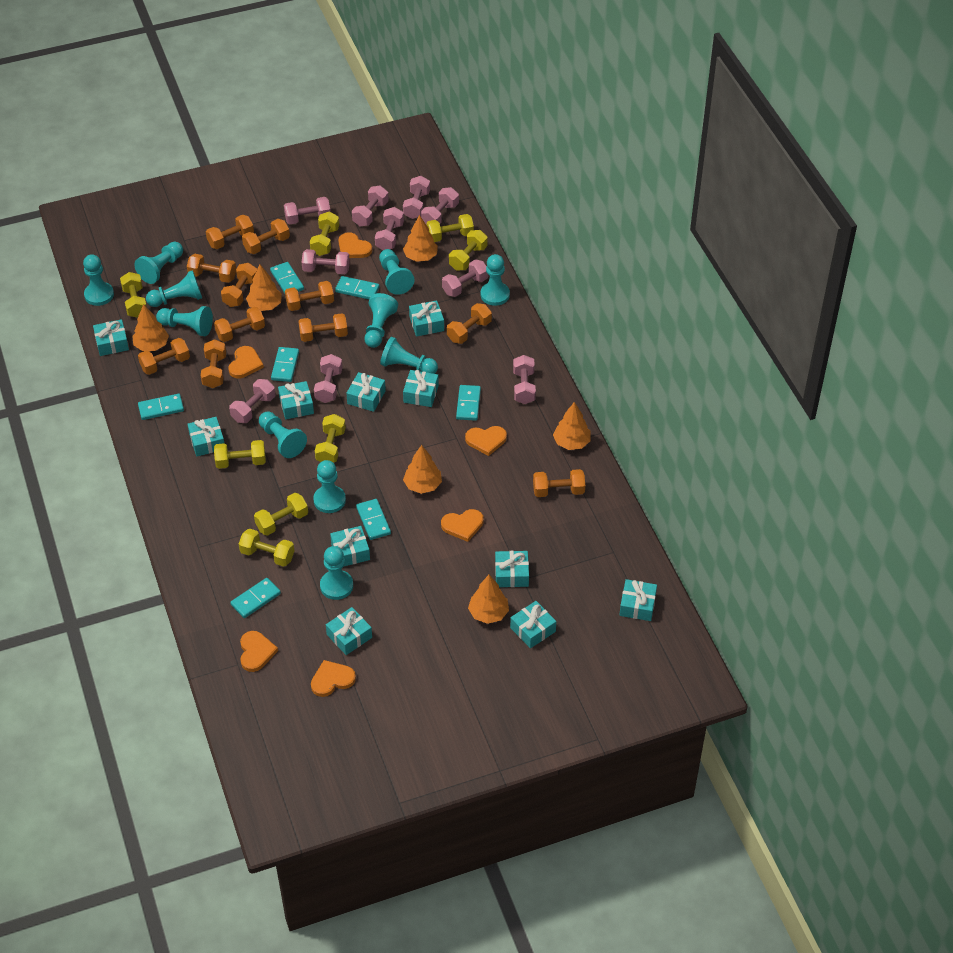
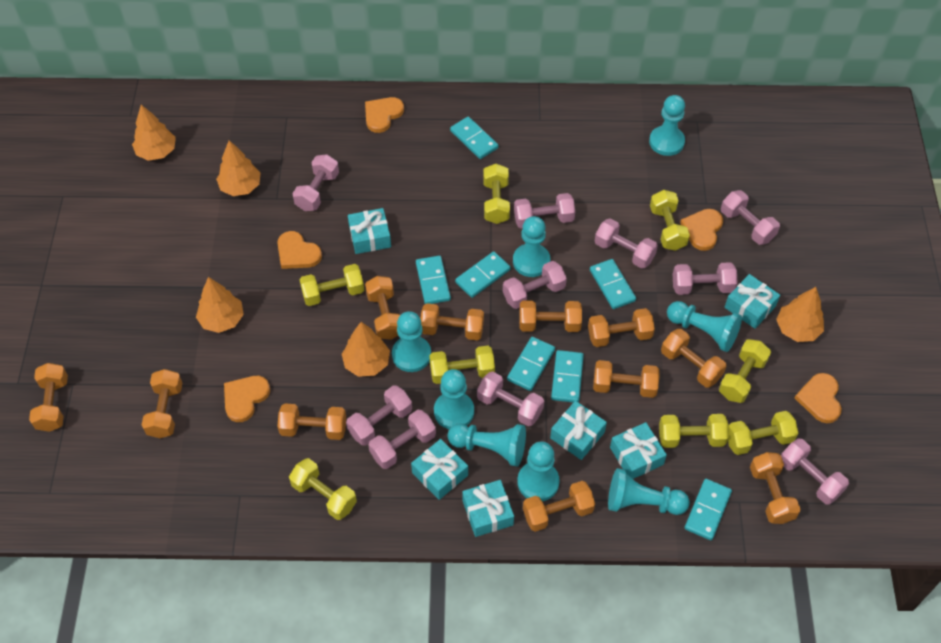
orange heart: 6 -> 5
orange tree: 6 -> 5
turquoise gift: 11 -> 6
turquoise pawn: 11 -> 8

